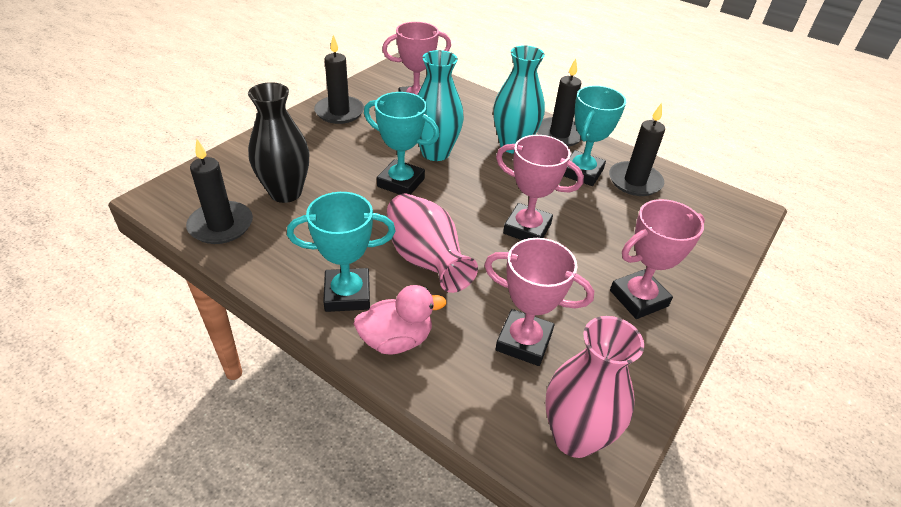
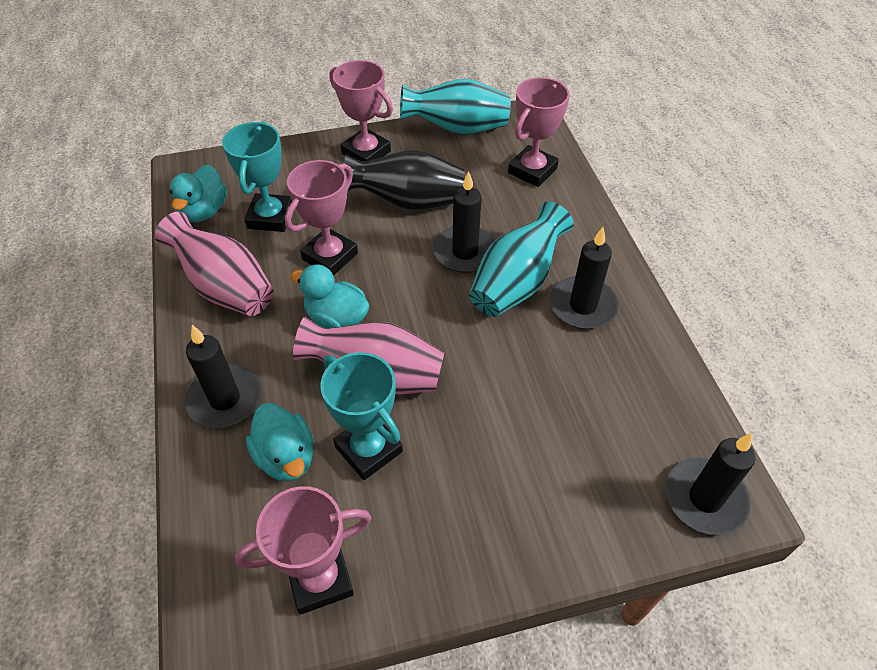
pink duck: 1 -> 0
turquoise duck: 0 -> 3
turquoise trophy: 3 -> 2

